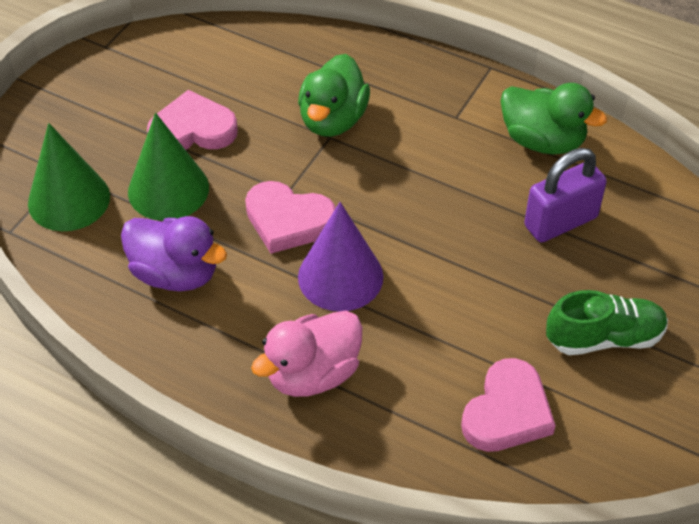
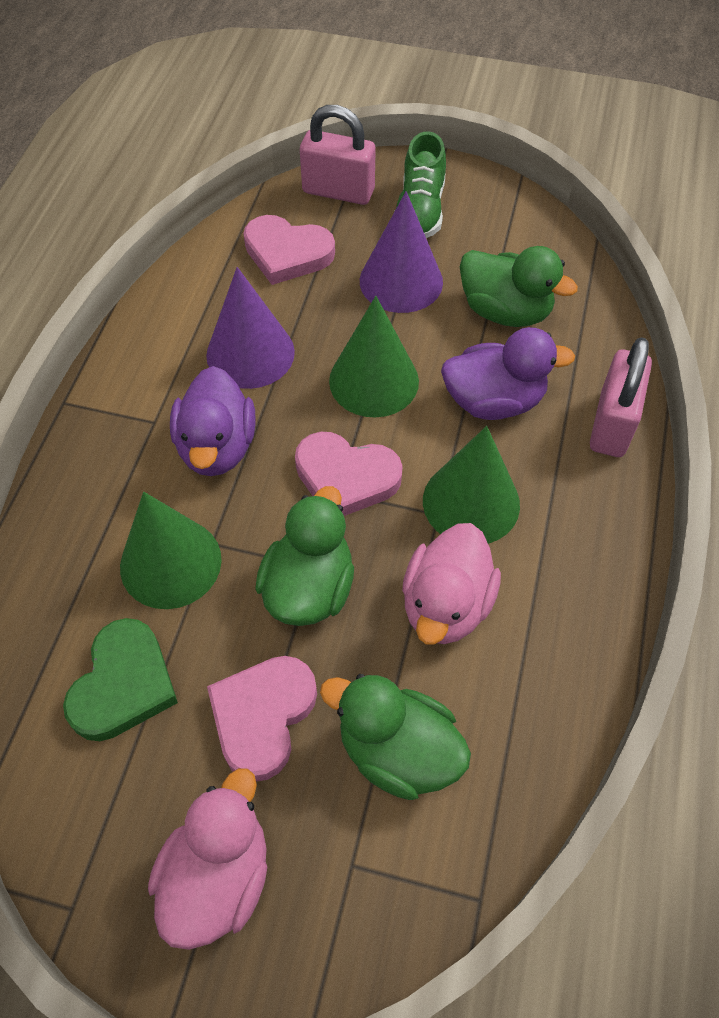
green cone: 2 -> 3
green duck: 2 -> 3
green heart: 0 -> 1
pink duck: 1 -> 2
pink padlock: 0 -> 2
purple cone: 1 -> 2
purple duck: 1 -> 2
purple padlock: 1 -> 0

